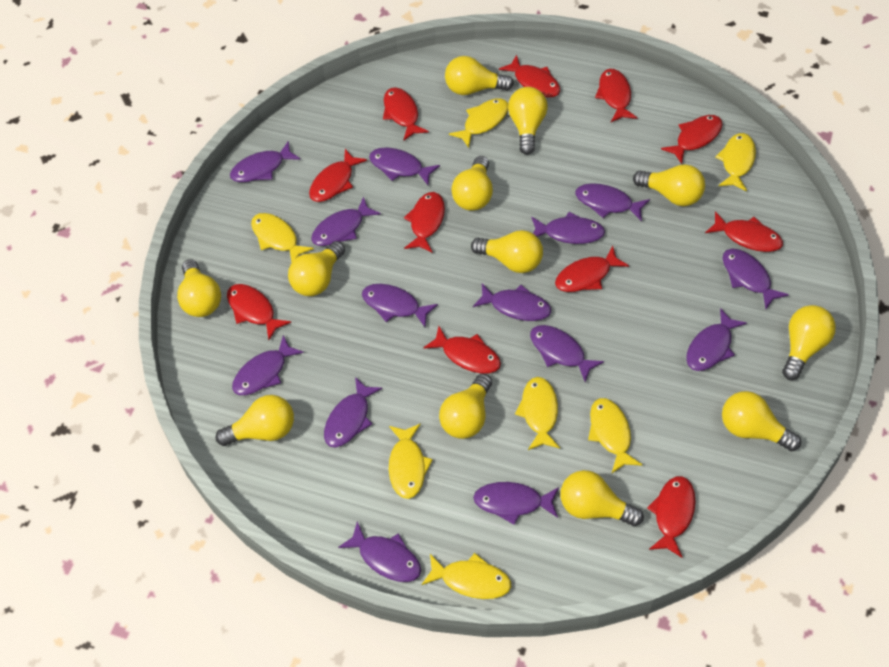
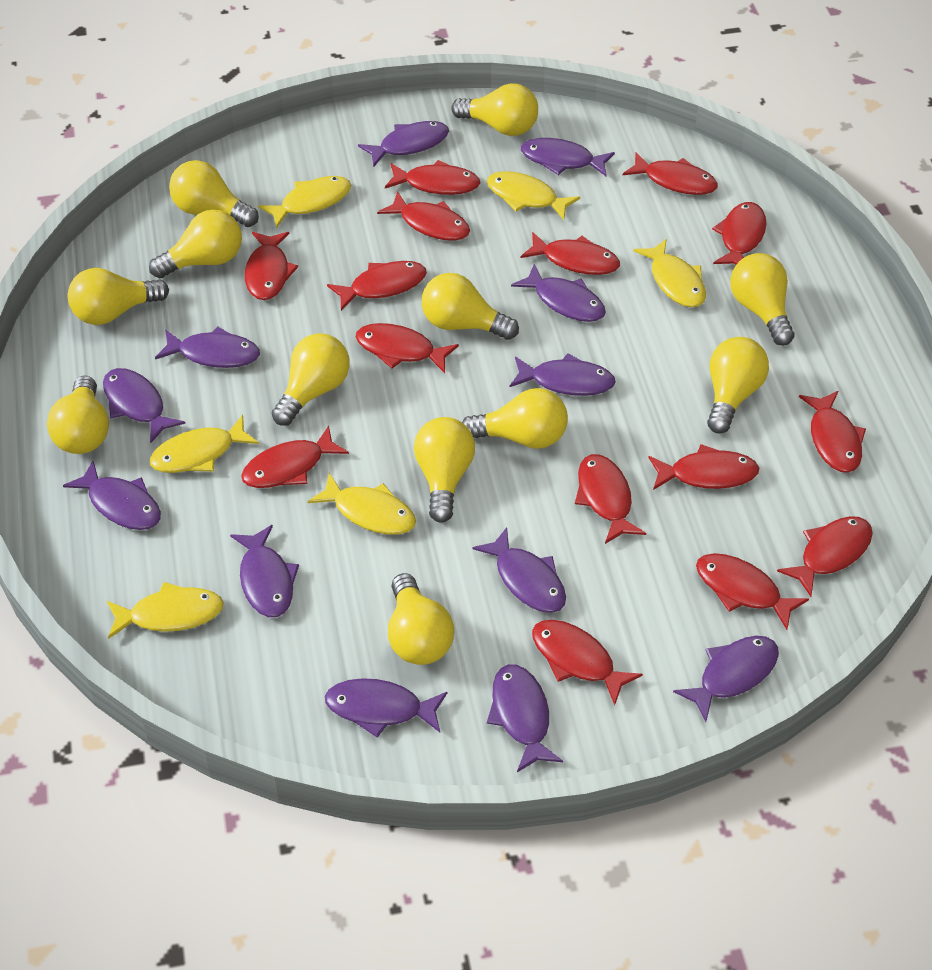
purple fish: 14 -> 12
red fish: 11 -> 15
yellow fish: 7 -> 6

